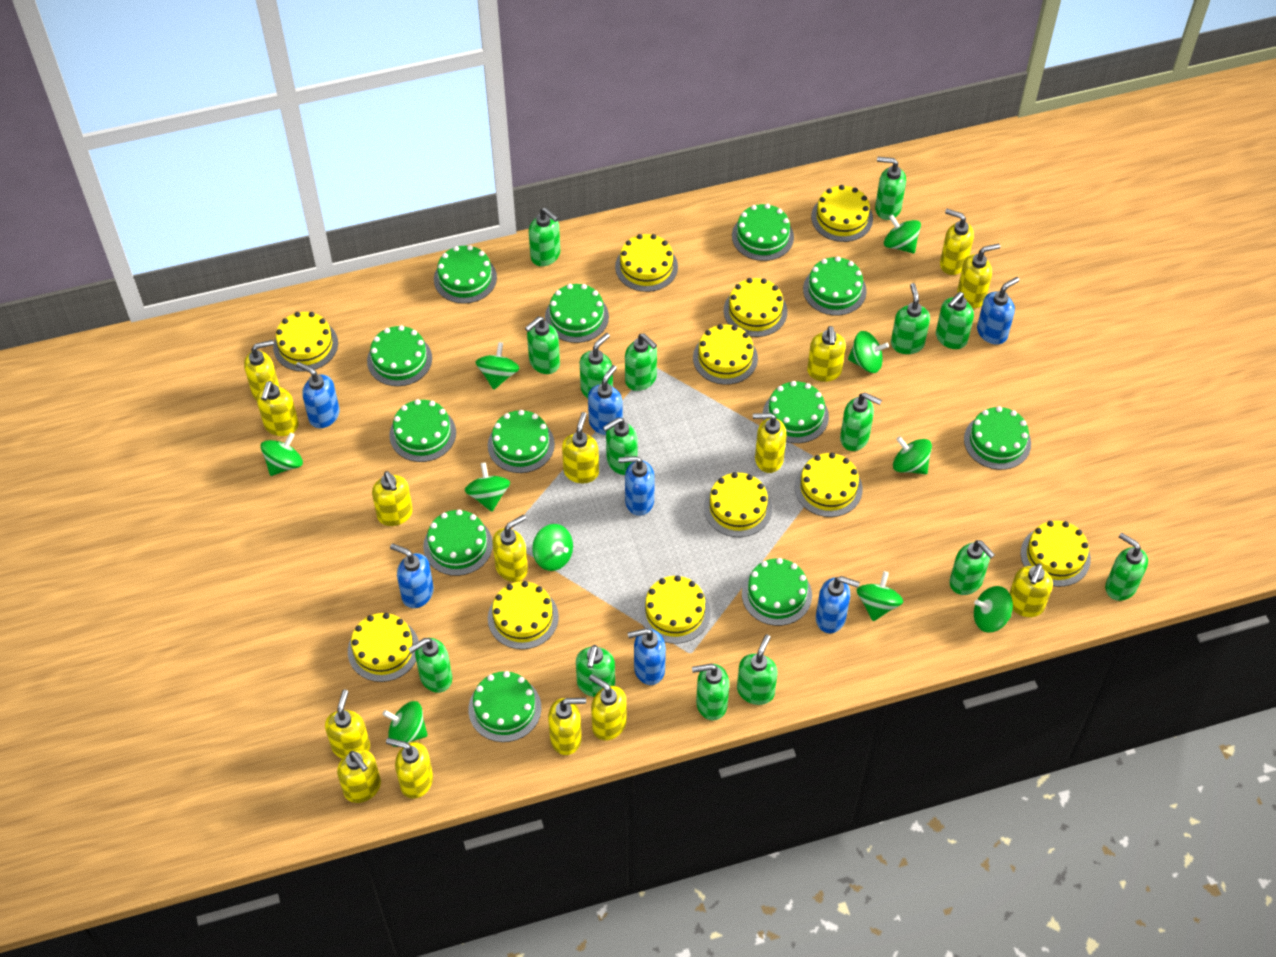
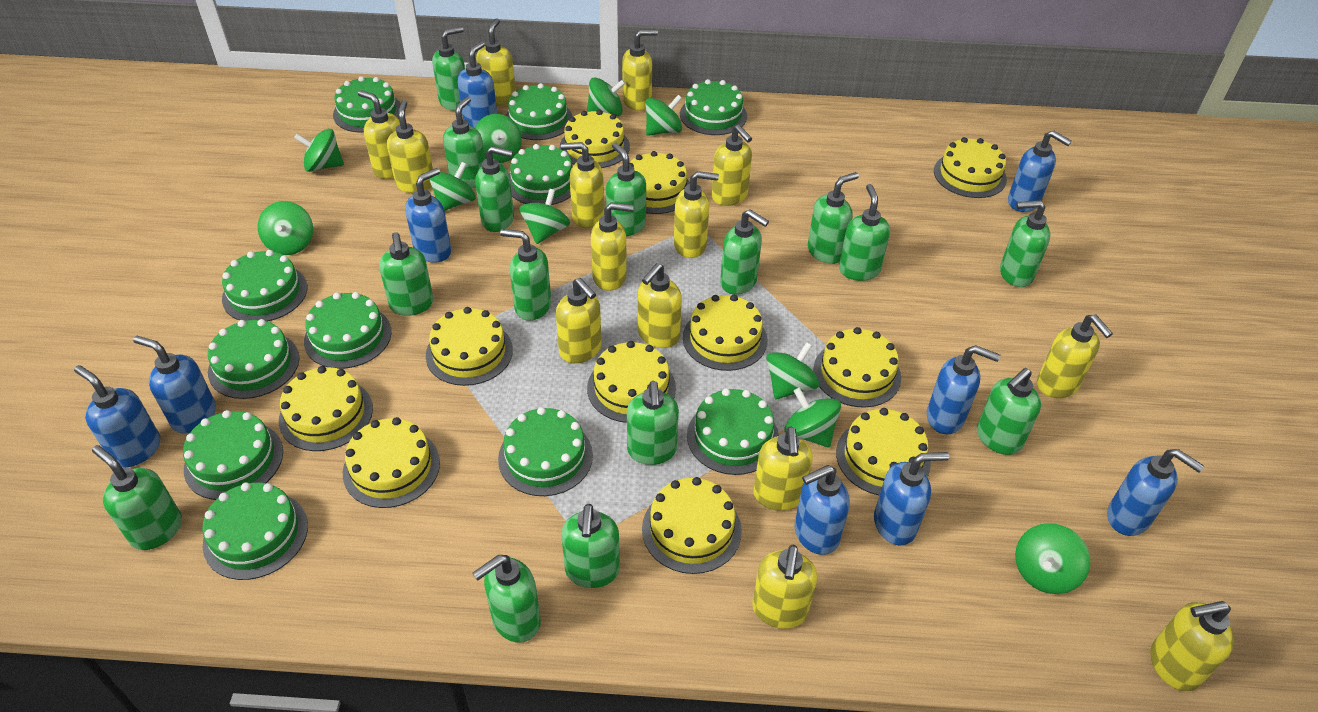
blue soap dispenser: 7 -> 9
green cake: 12 -> 11
yellow soap dispenser: 15 -> 14

